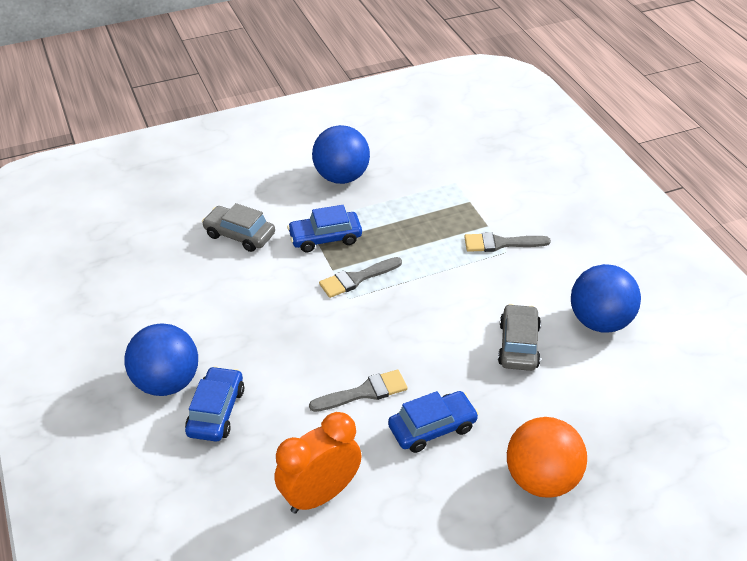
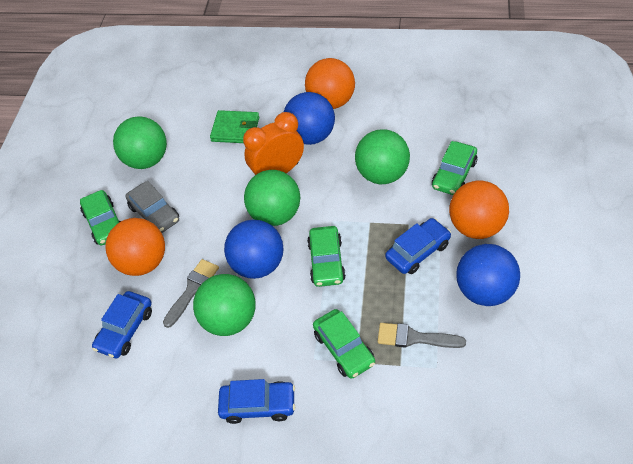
green ball: 0 -> 4
green car: 0 -> 4
green wallet: 0 -> 1
grey brush: 3 -> 2
grey car: 2 -> 1
orange ball: 1 -> 3

